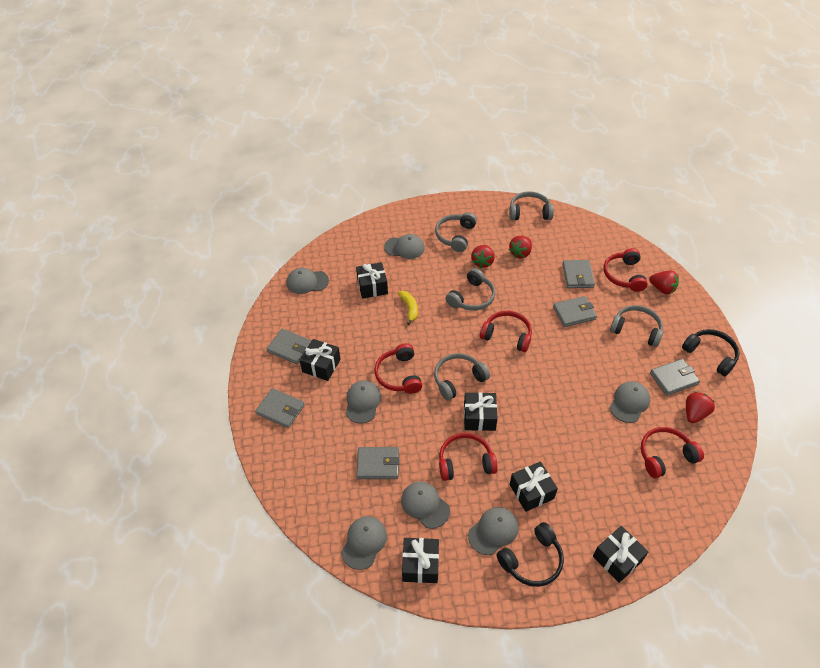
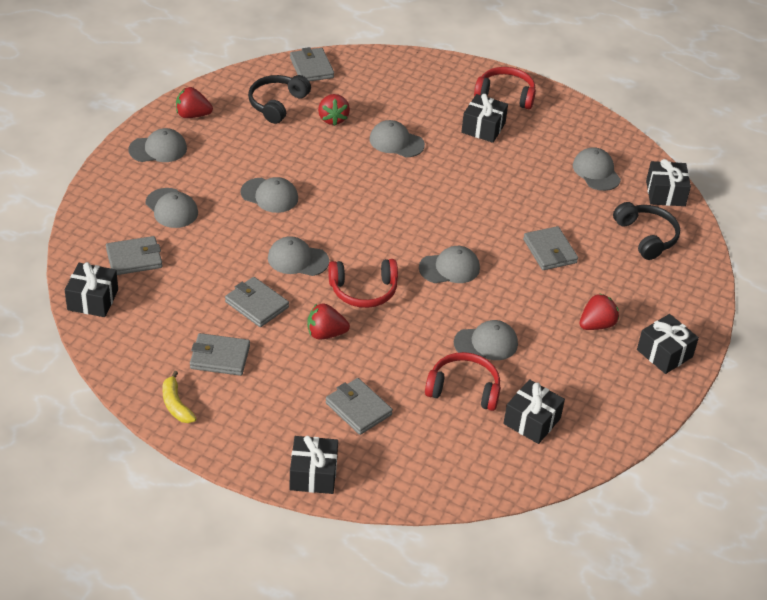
grey cap: 7 -> 8
grey headphones: 5 -> 0
red headphones: 5 -> 3

